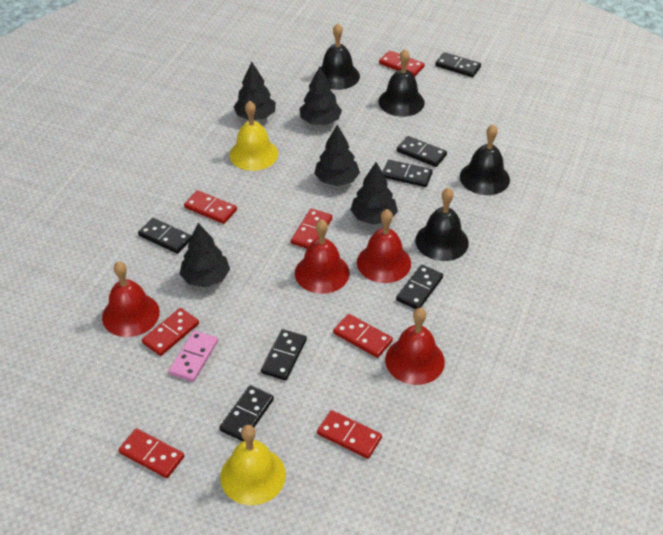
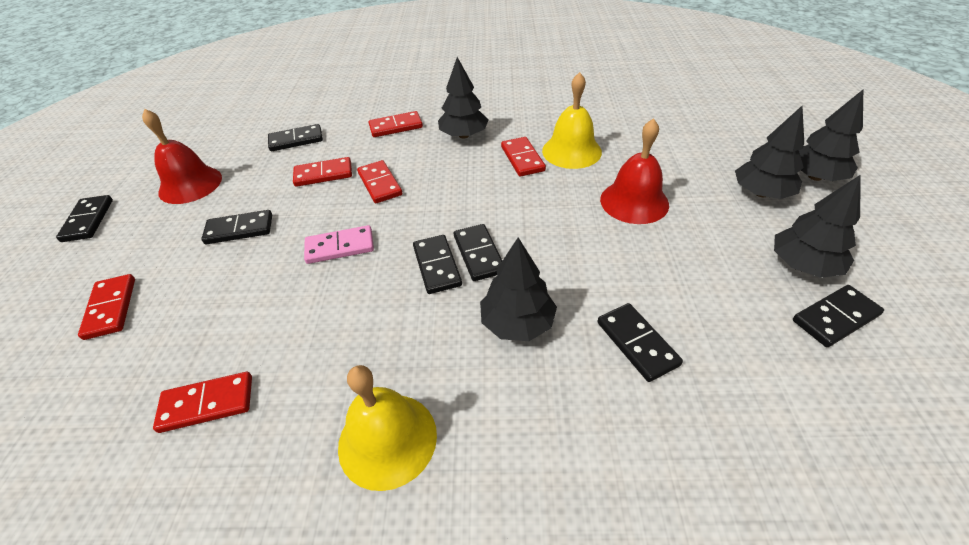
black bell: 4 -> 0
red bell: 4 -> 2
red domino: 7 -> 6

